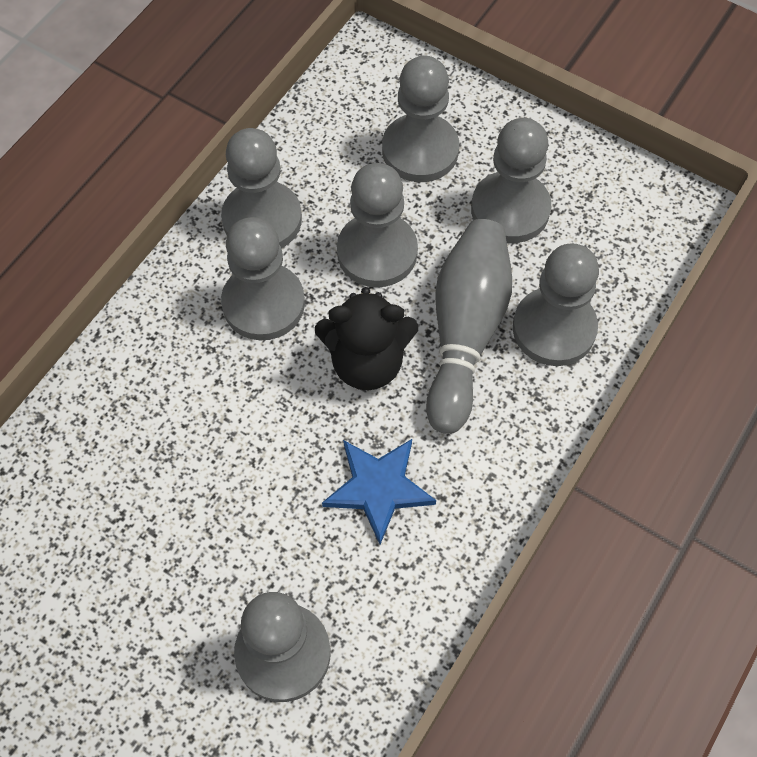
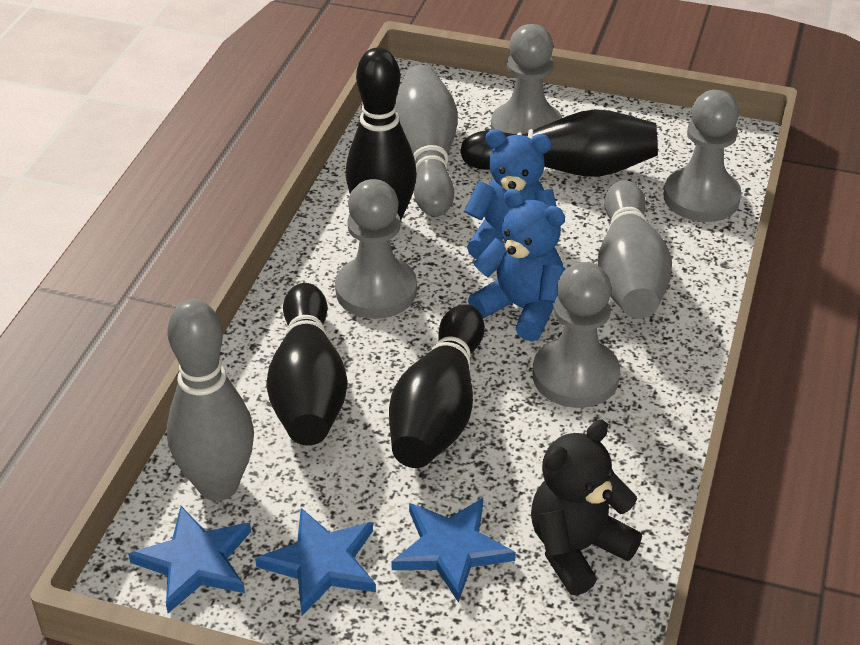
black bowling pin: 0 -> 4
blue star: 1 -> 3
blue teddy bear: 0 -> 2
grey bowling pin: 1 -> 3
grey pawn: 7 -> 4

